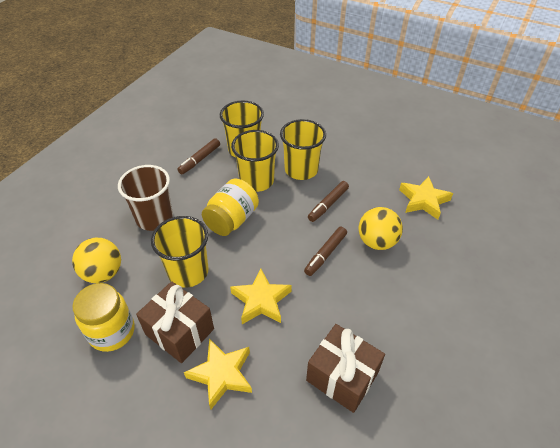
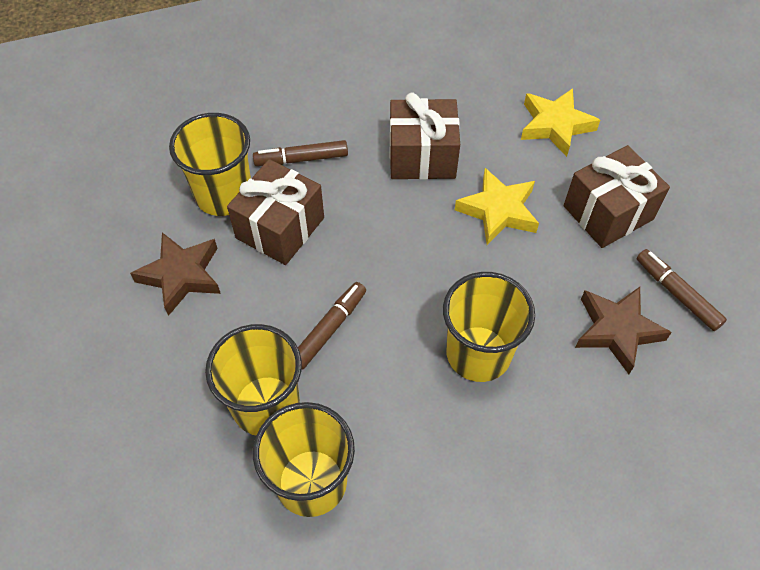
brown cup: 1 -> 0
brown gift: 2 -> 3
brown star: 0 -> 2
yellow ball: 2 -> 0
yellow jar: 2 -> 0
yellow star: 3 -> 2

